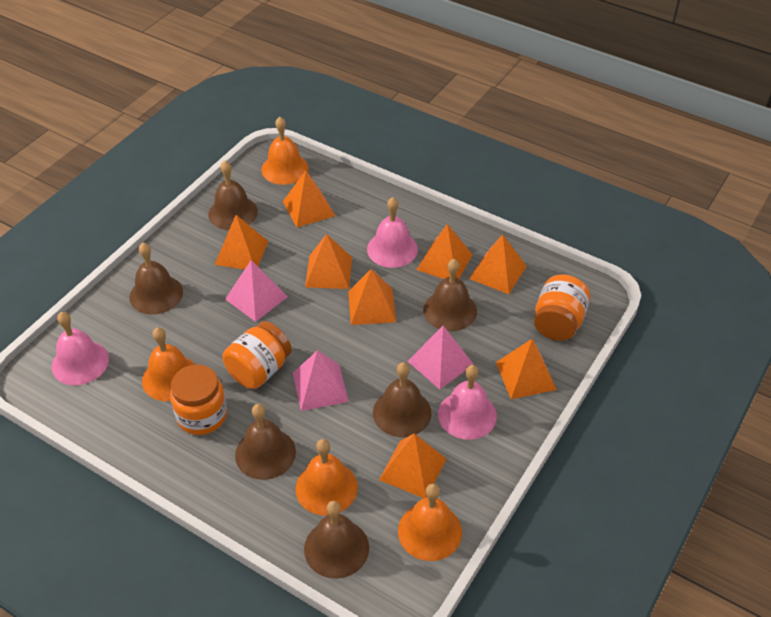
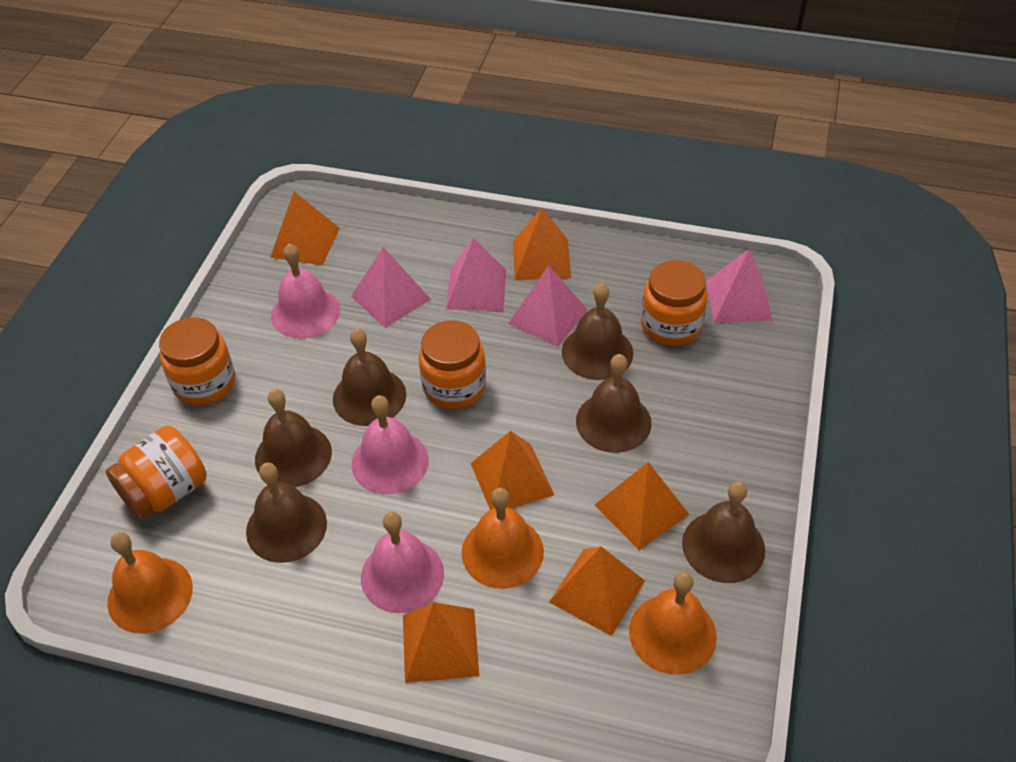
orange bell: 4 -> 3
orange jar: 3 -> 4
orange pyramid: 8 -> 6
pink pyramid: 3 -> 4

